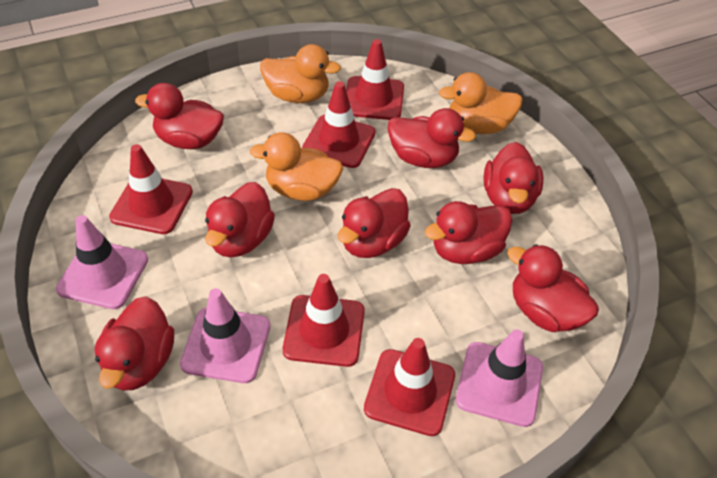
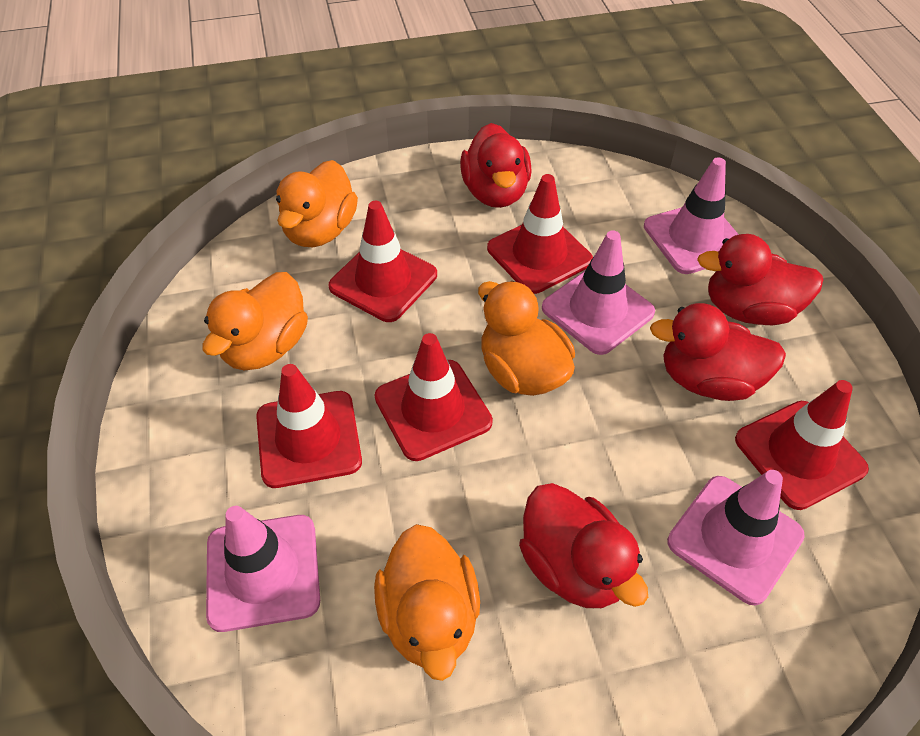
orange duck: 3 -> 4
pink traffic cone: 3 -> 4
red duck: 8 -> 4

